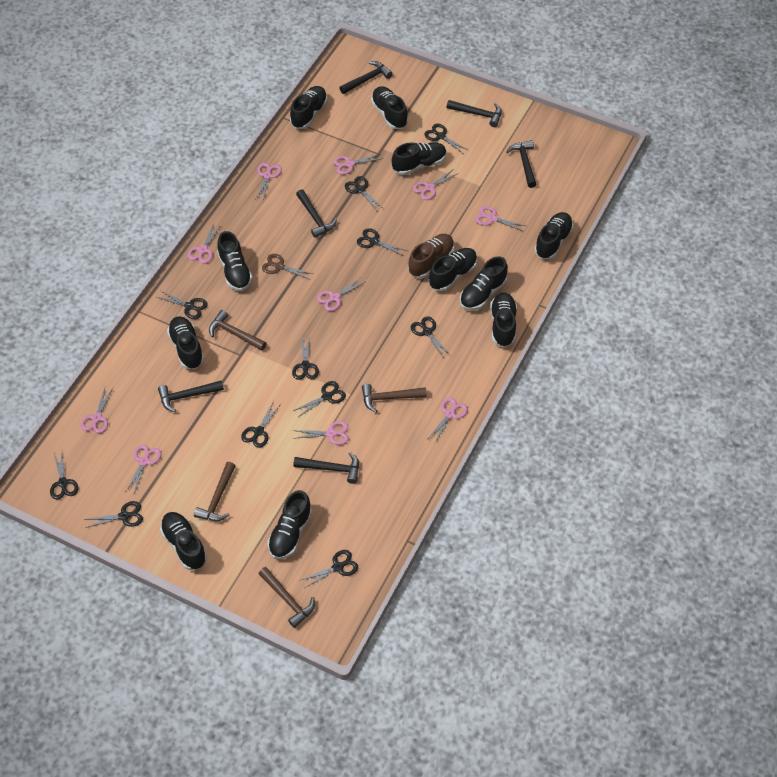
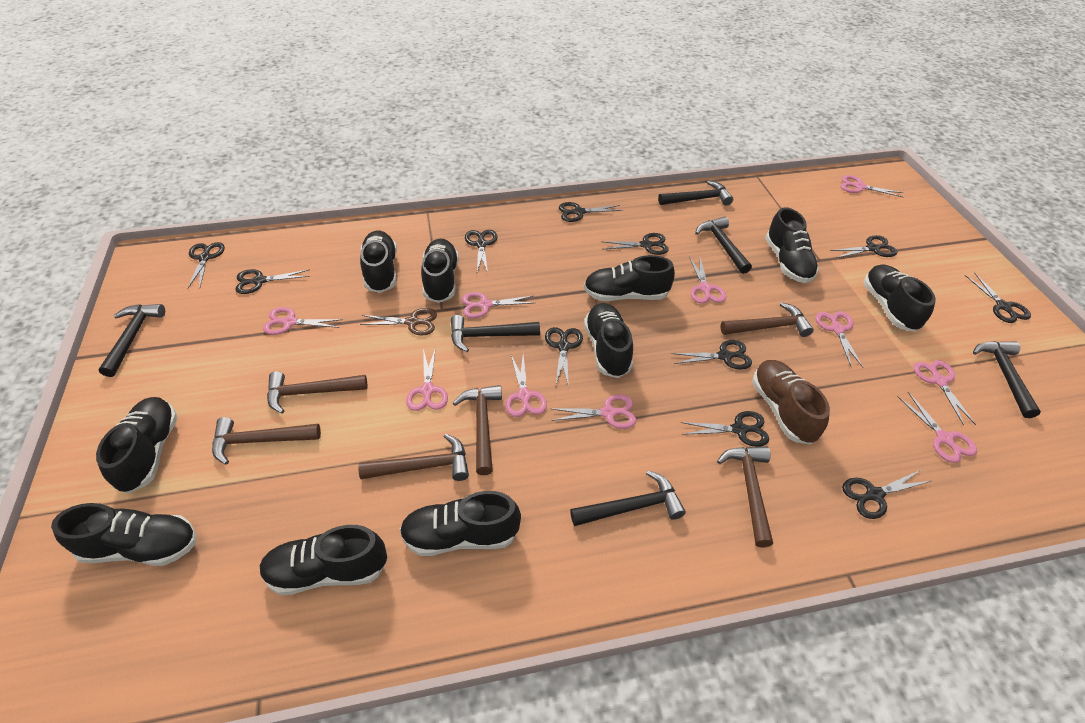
black shoe: 11 -> 10
brown hammer: 4 -> 6

